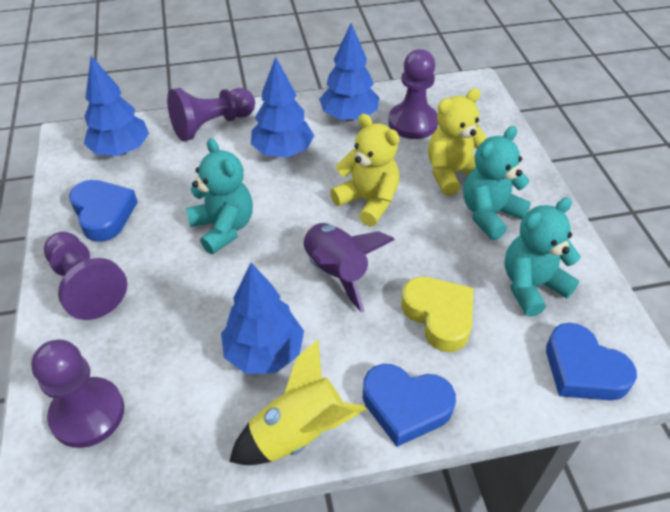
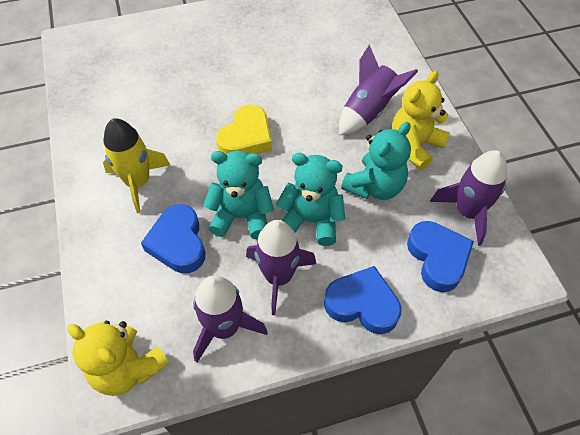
blue tree: 4 -> 0
purple pawn: 4 -> 0
purple rocket: 1 -> 4

